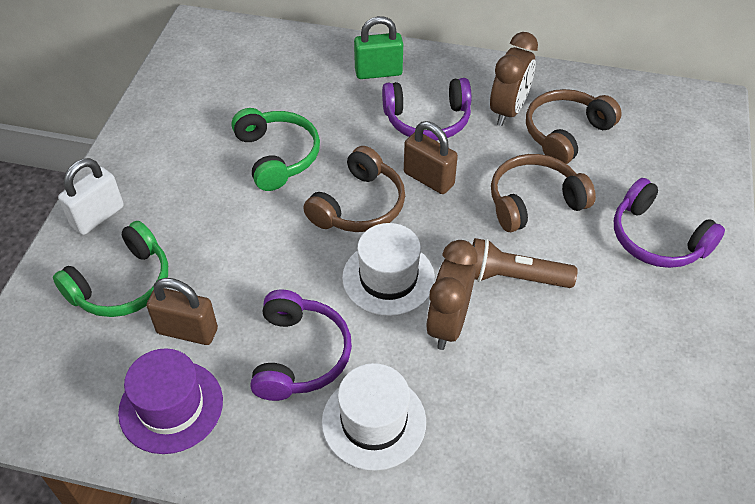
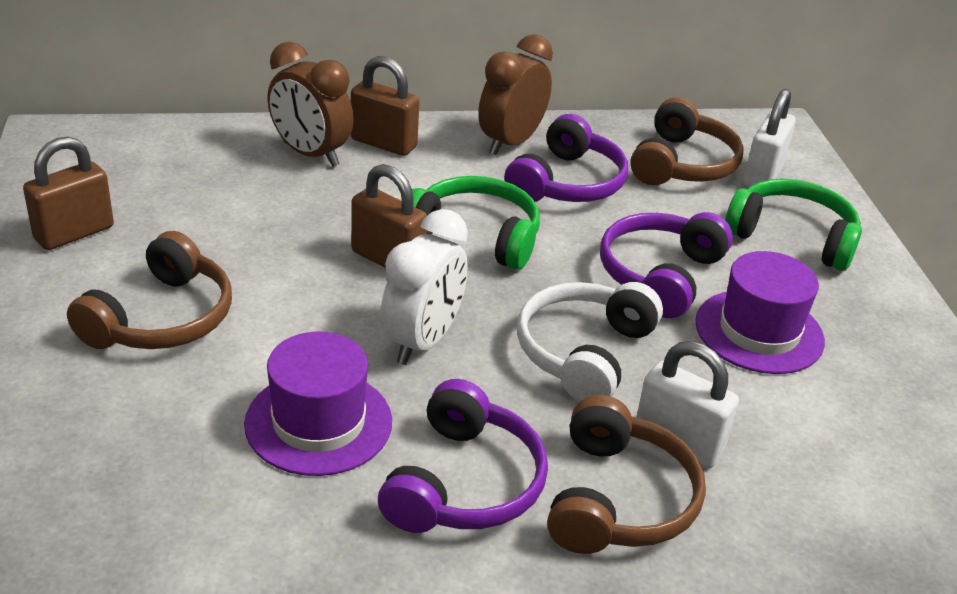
brown flashlight: 1 -> 0
brown padlock: 2 -> 3
green padlock: 1 -> 0
purple hat: 1 -> 2
white clock: 0 -> 1
white hat: 2 -> 0
white headphones: 0 -> 1
white padlock: 1 -> 2

